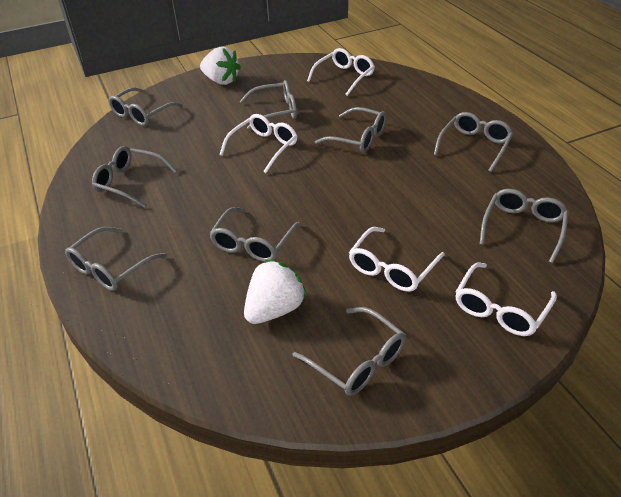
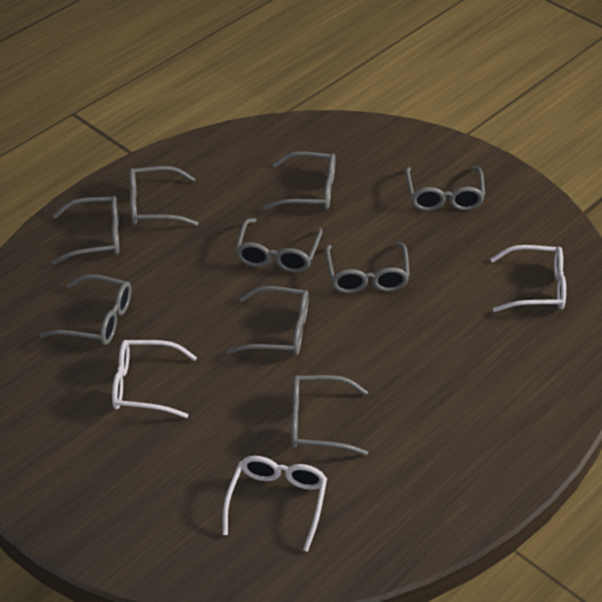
white glasses: 4 -> 3
white strawberry: 2 -> 0

